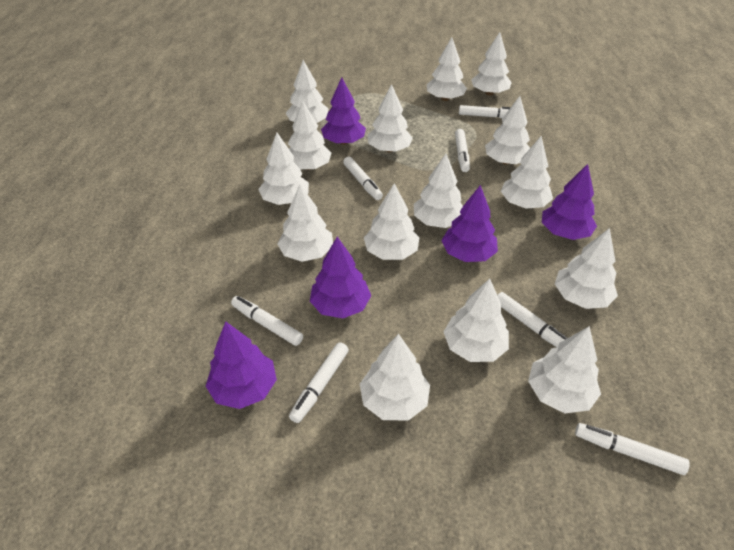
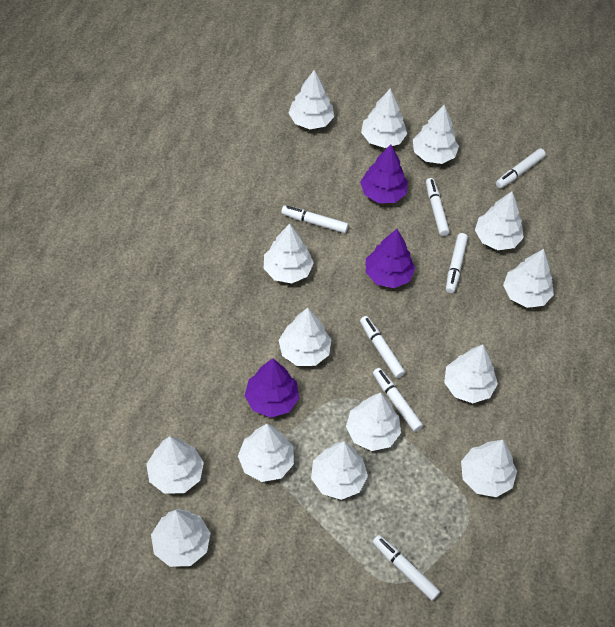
purple tree: 5 -> 3
white tree: 15 -> 14

